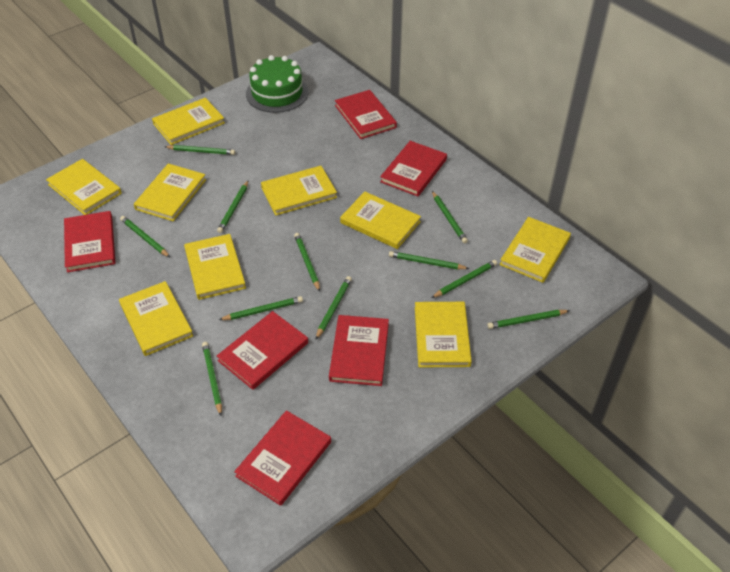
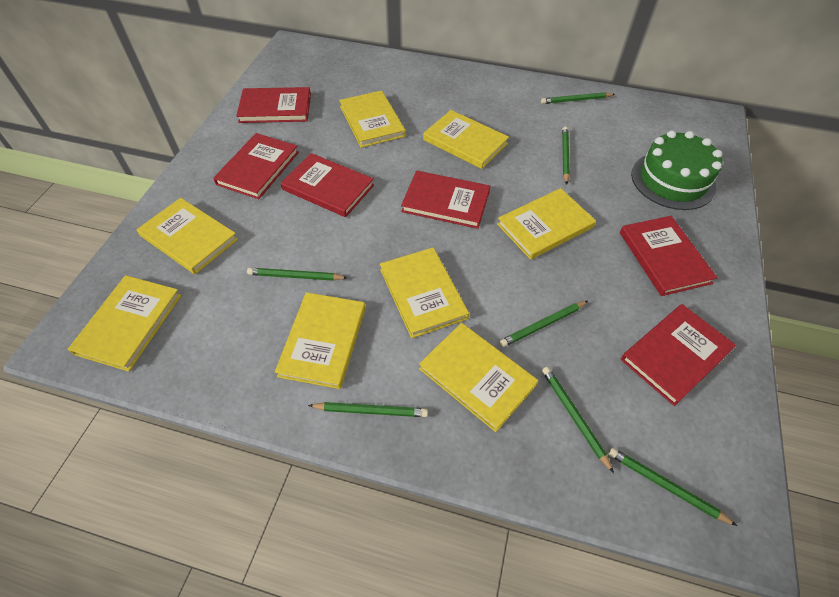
green pencil: 11 -> 7
yellow book: 9 -> 8

